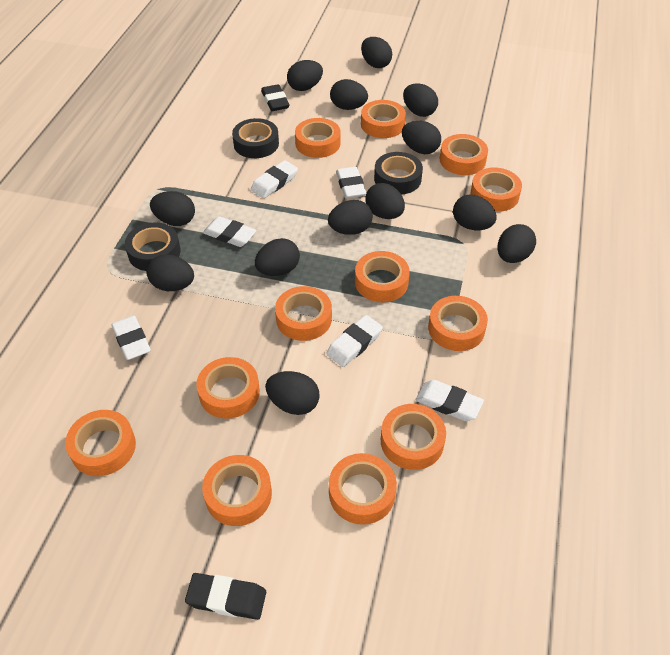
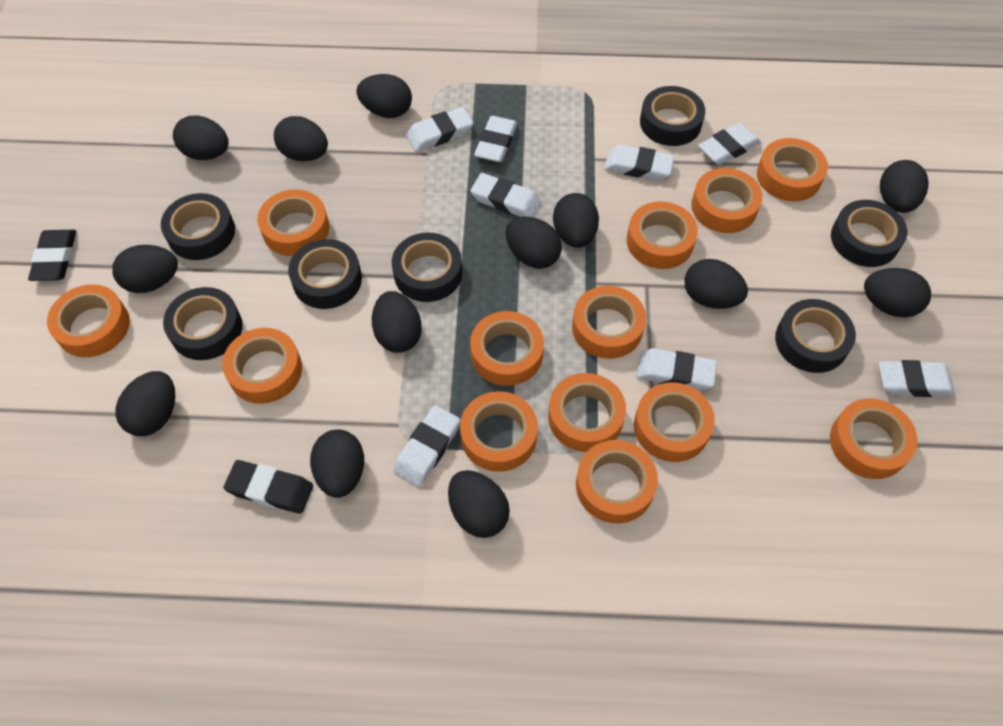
black tape: 3 -> 7
orange tape: 12 -> 13
white eraser: 6 -> 8

